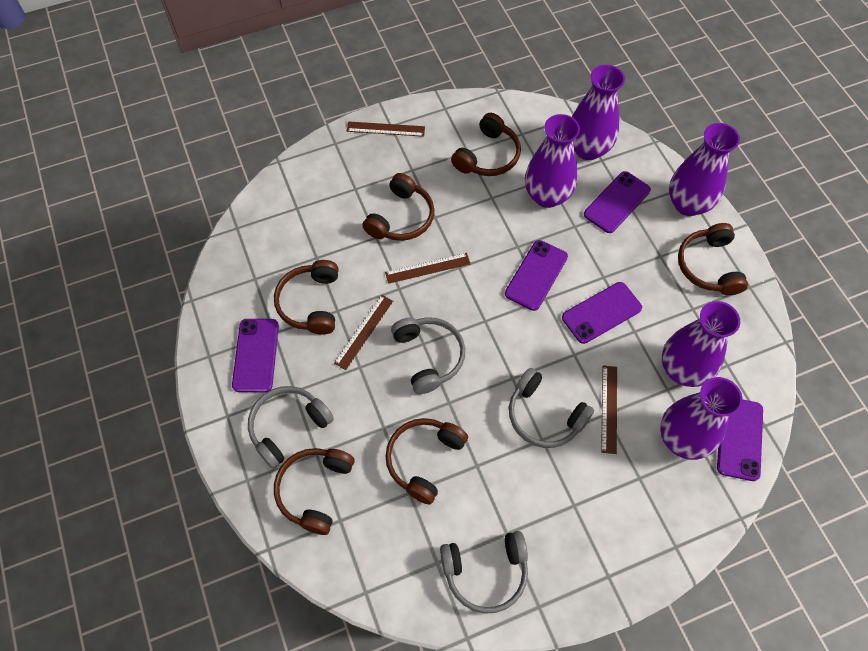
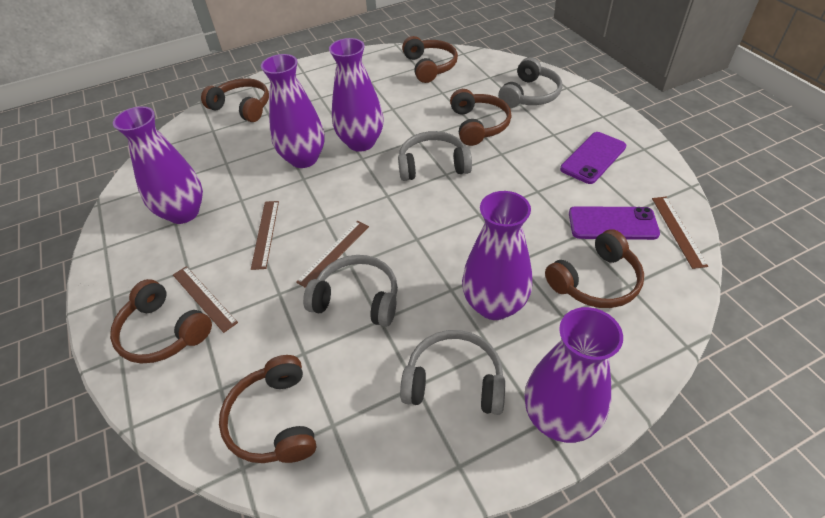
purple phone: 5 -> 2

